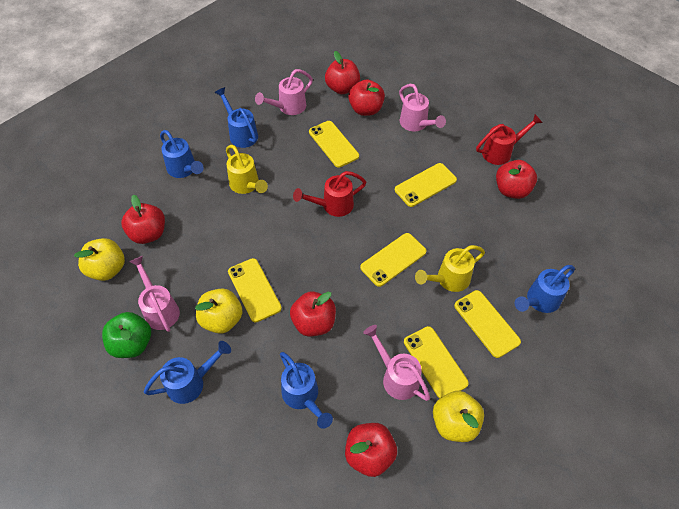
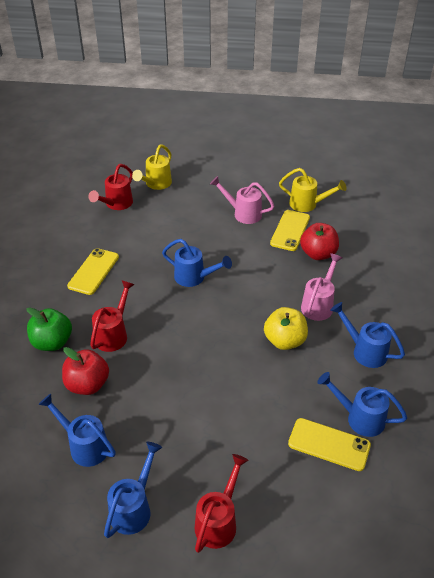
pink watering can: 4 -> 2
red apple: 6 -> 2
red watering can: 2 -> 3
yellow apple: 3 -> 1
yellow phone: 6 -> 3

